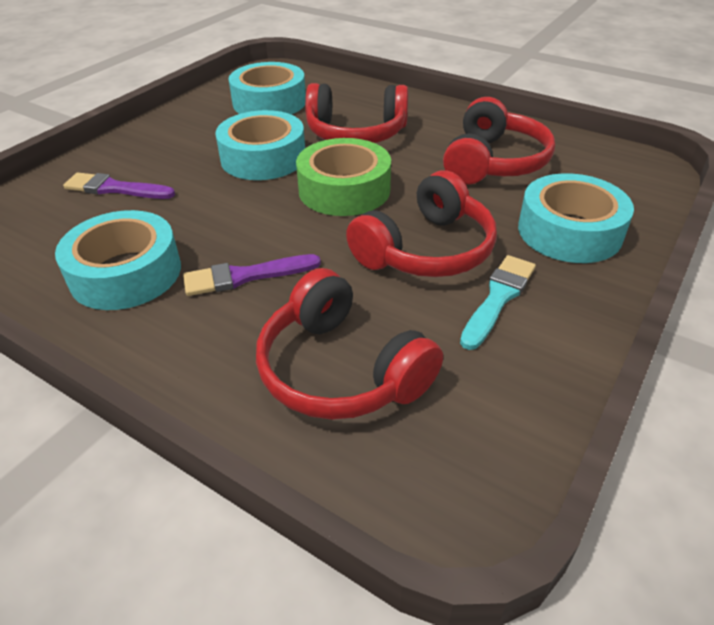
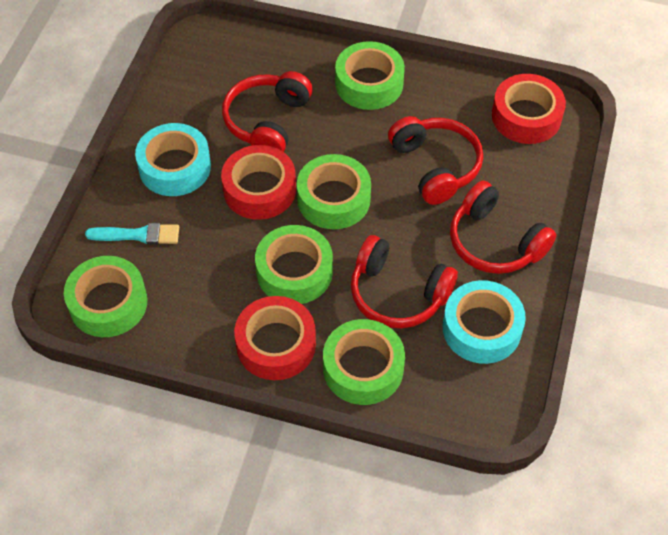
green tape: 1 -> 5
purple brush: 2 -> 0
red tape: 0 -> 3
turquoise tape: 4 -> 2

